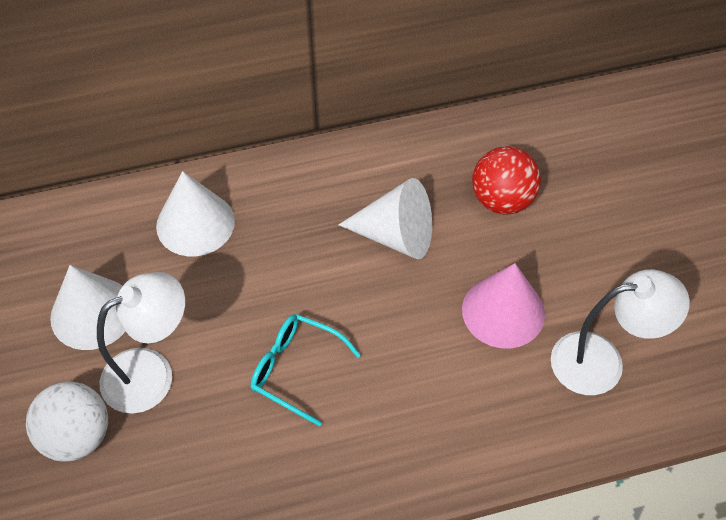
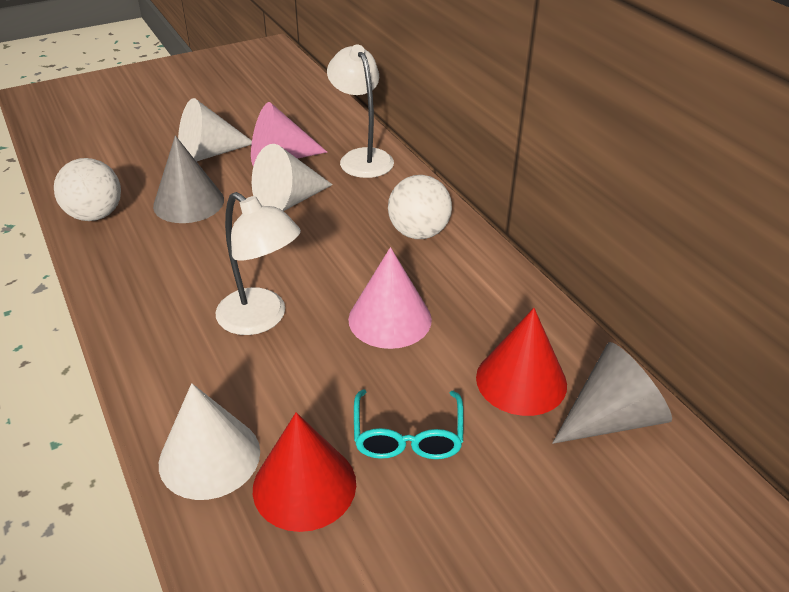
grey cone: 0 -> 2
pink cone: 1 -> 2
red ball: 1 -> 0
red cone: 0 -> 2
white ball: 1 -> 2

